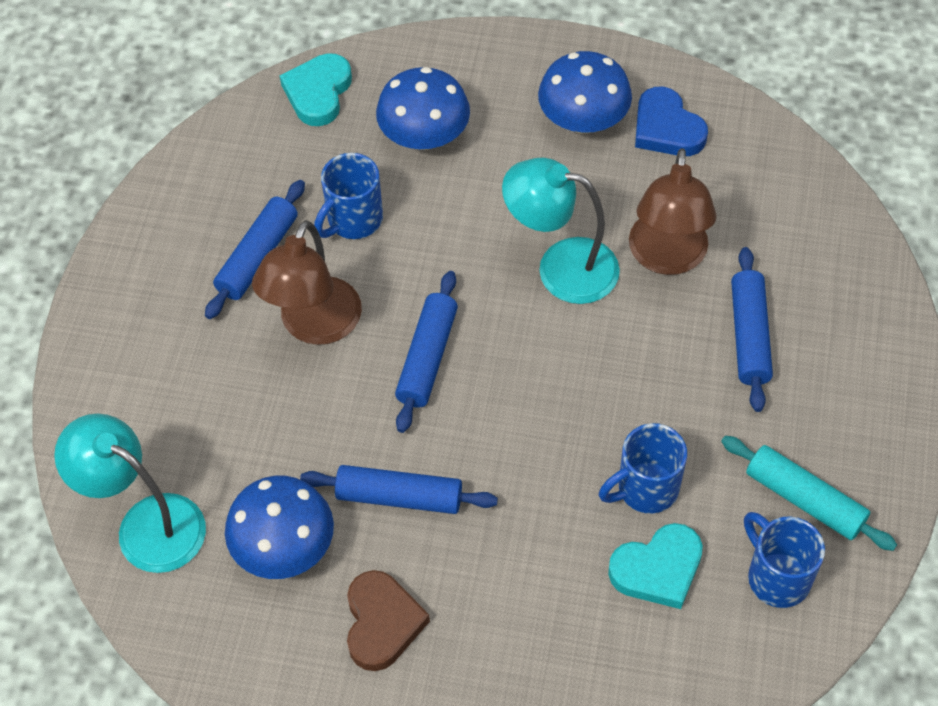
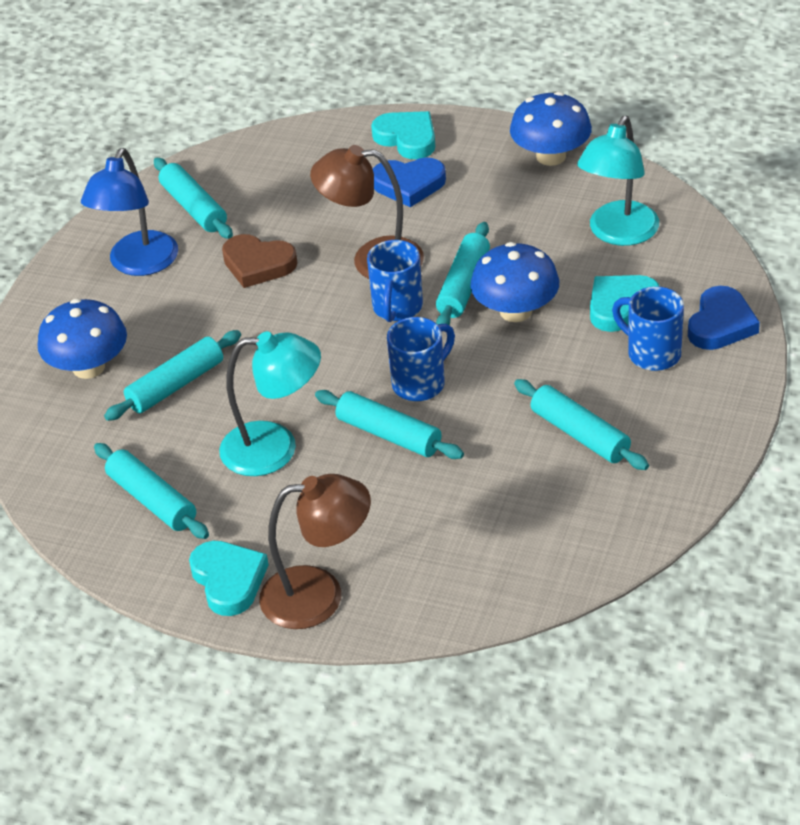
blue heart: 1 -> 2
blue lamp: 0 -> 1
blue rolling pin: 4 -> 0
turquoise heart: 2 -> 3
turquoise rolling pin: 1 -> 6

